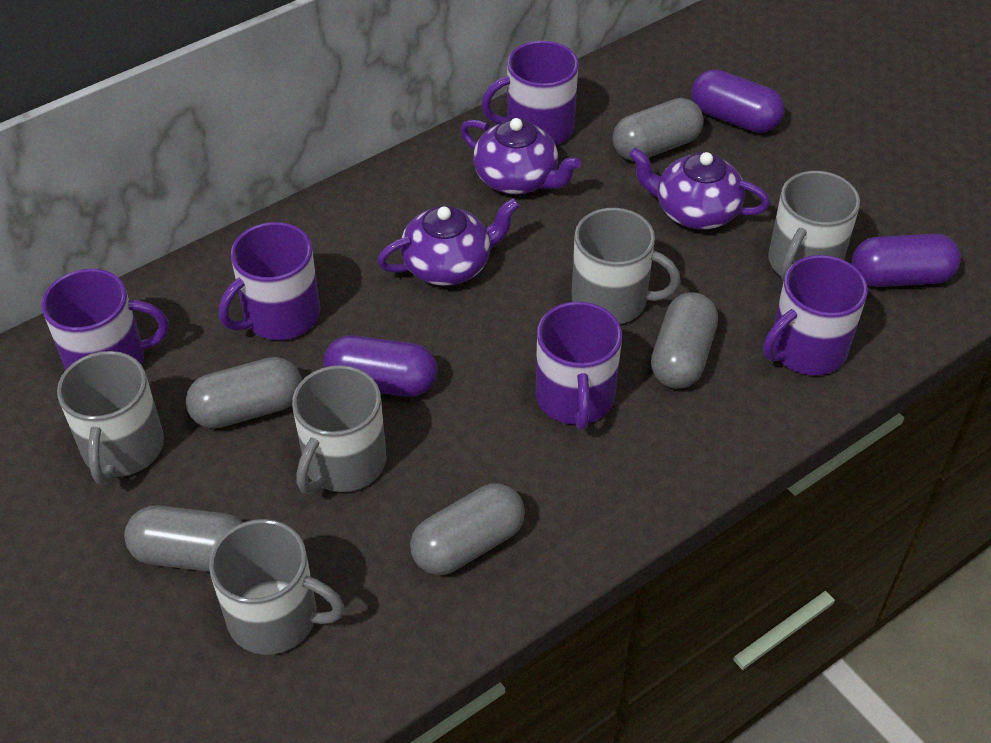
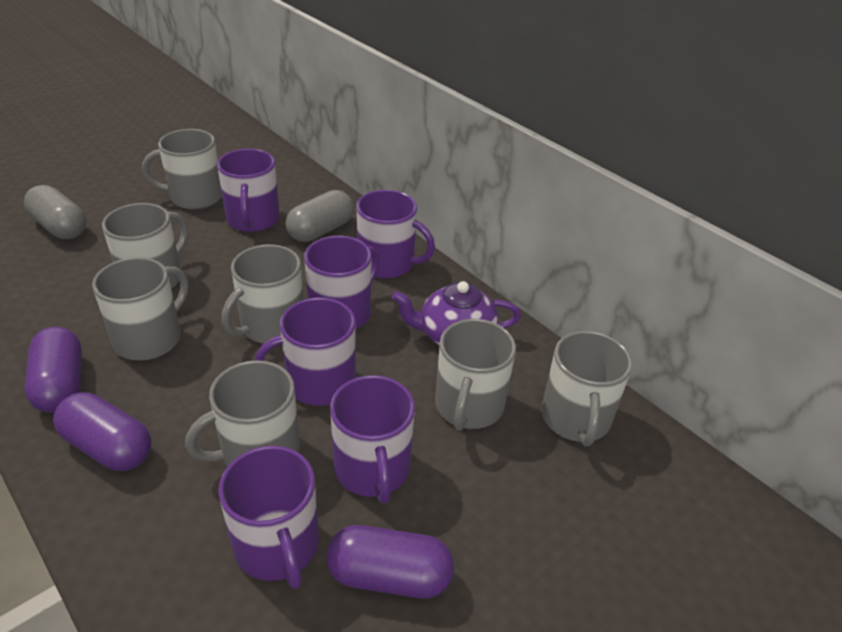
grey capsule: 5 -> 2
grey mug: 5 -> 7
purple mug: 5 -> 6
purple teapot: 3 -> 1

